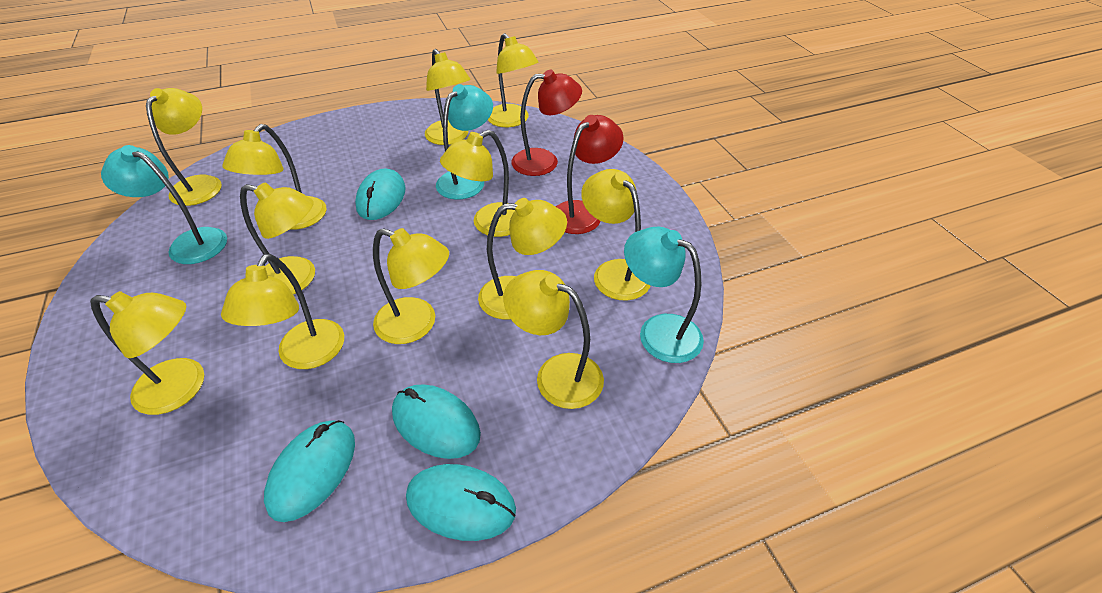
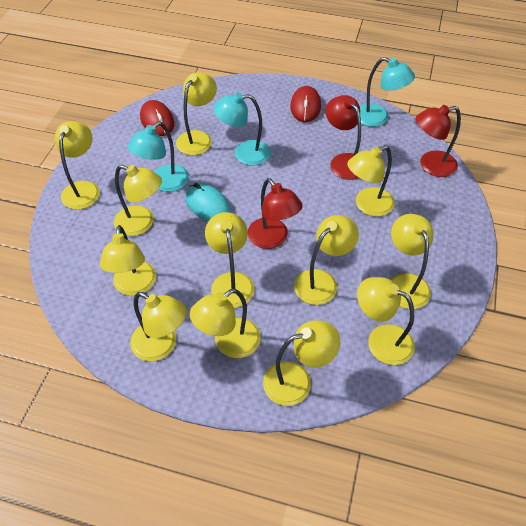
red lamp: 2 -> 3
red mouse: 0 -> 2
turquoise mouse: 4 -> 1

